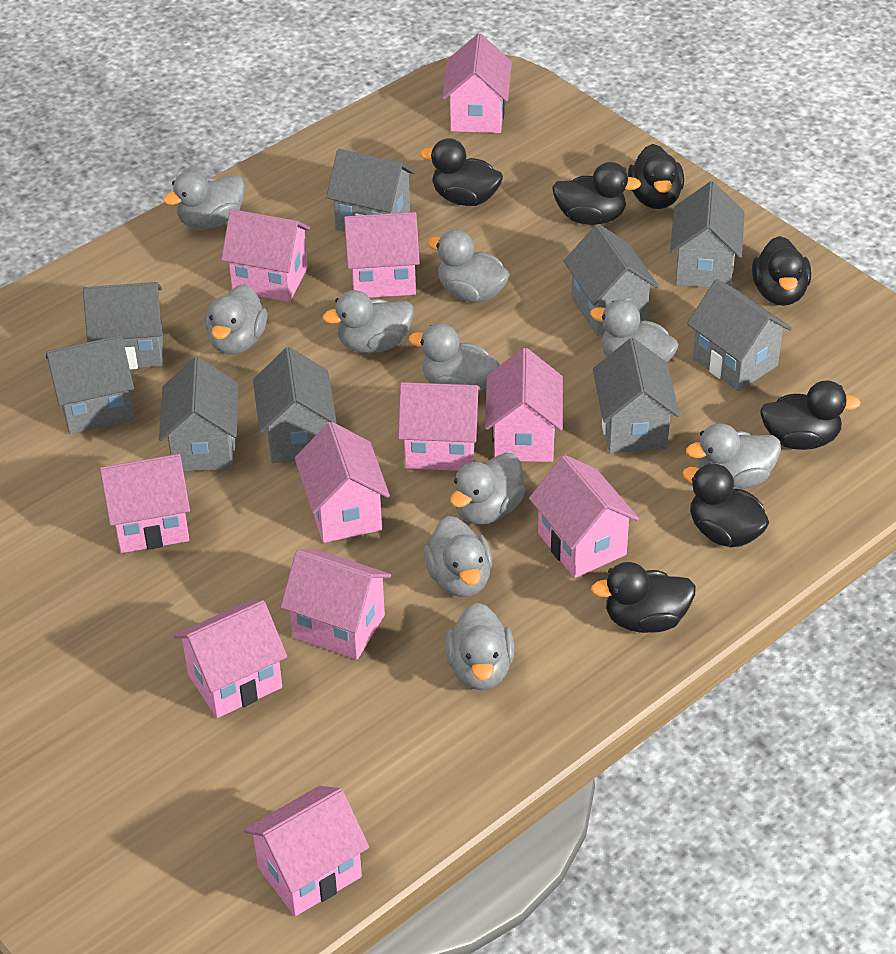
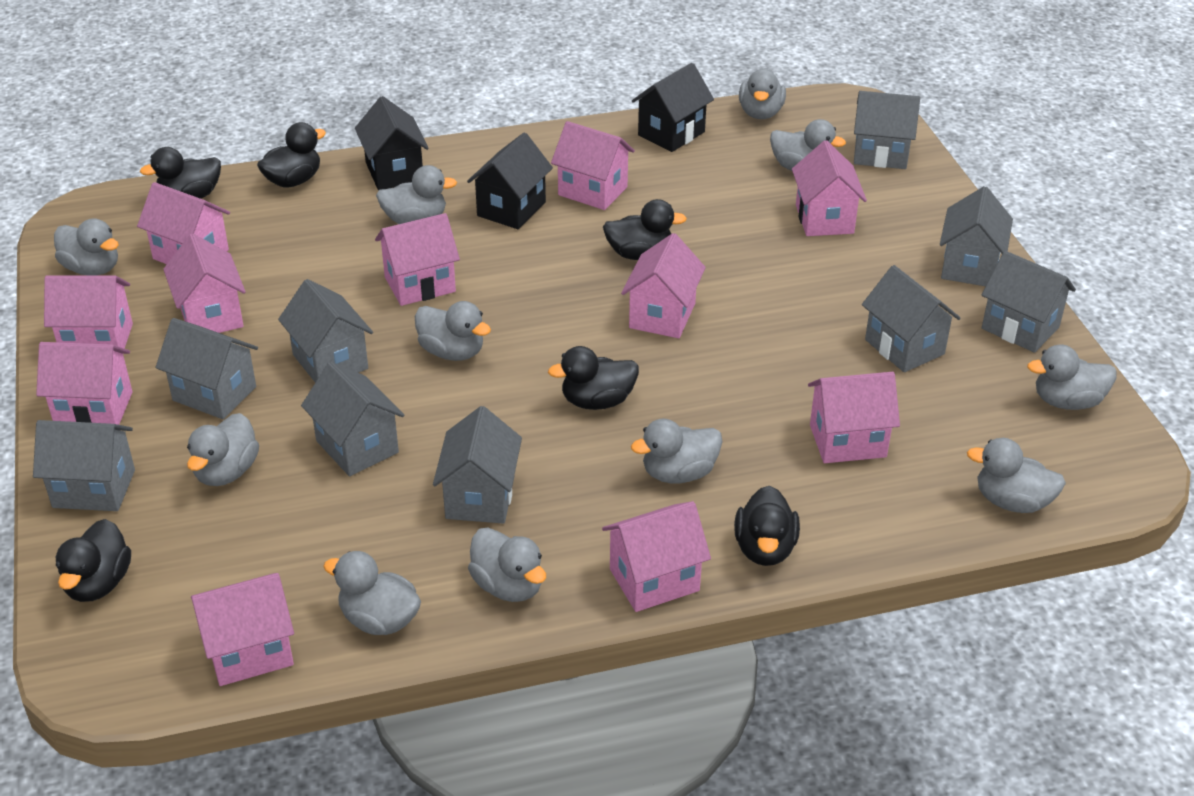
black duck: 7 -> 6
black house: 0 -> 3
grey duck: 10 -> 11

